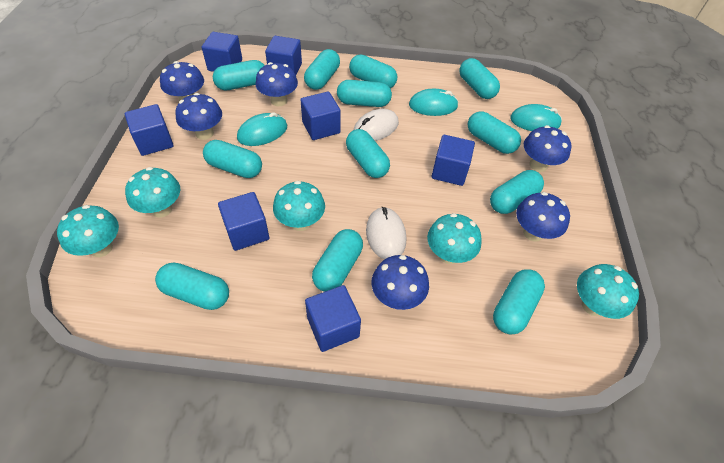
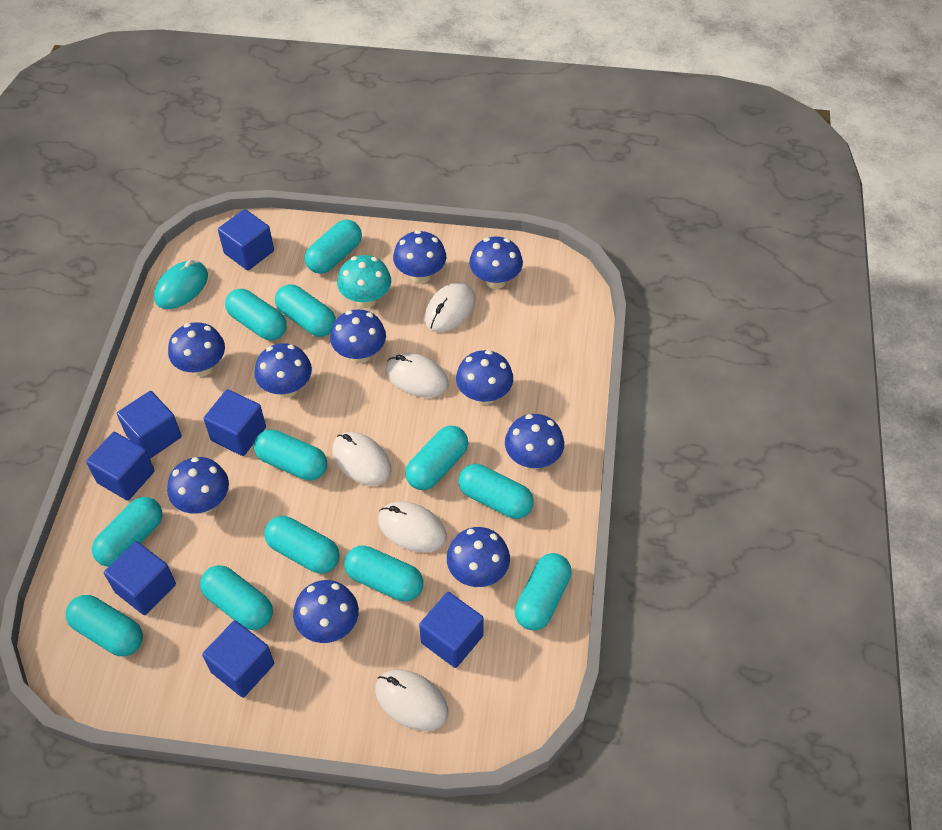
blue mushroom: 6 -> 10
turquoise mouse: 3 -> 1
turquoise mushroom: 5 -> 1
white mouse: 2 -> 5

